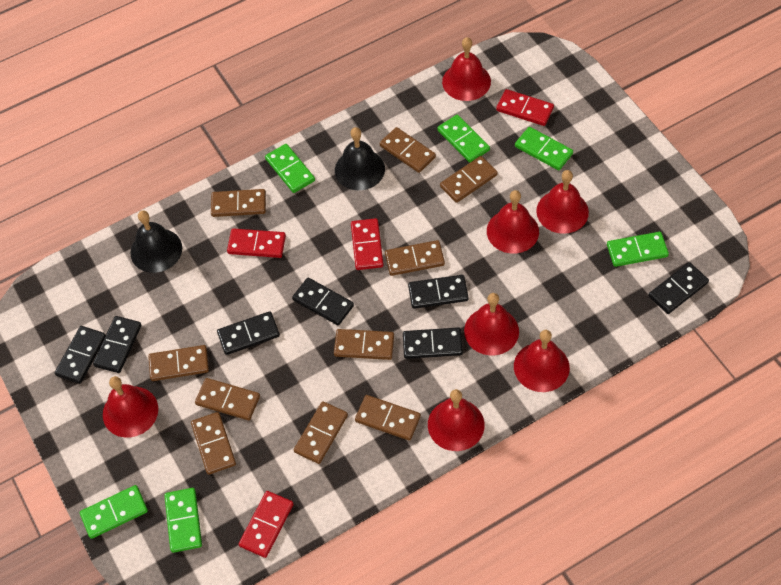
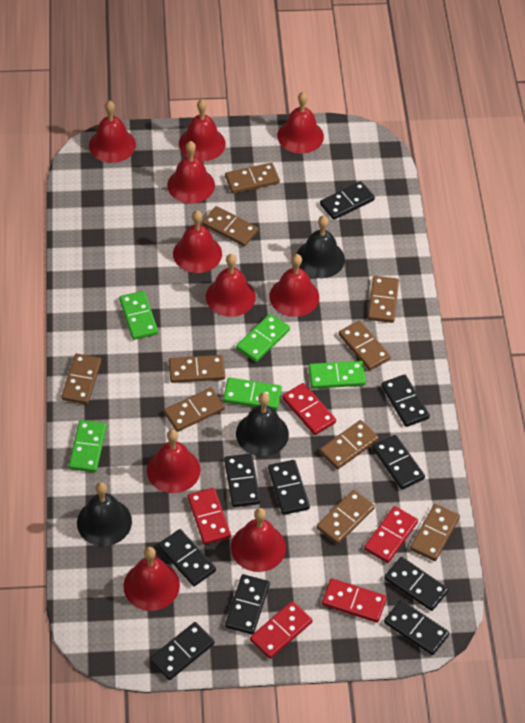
black bell: 2 -> 3
black domino: 7 -> 10
green domino: 6 -> 5
red bell: 7 -> 10
red domino: 4 -> 5

